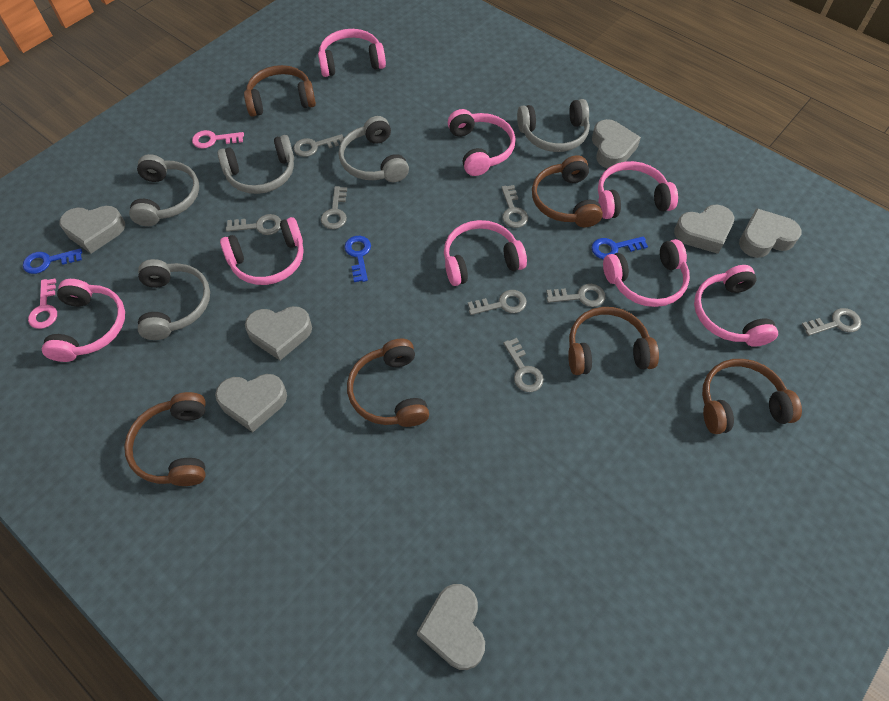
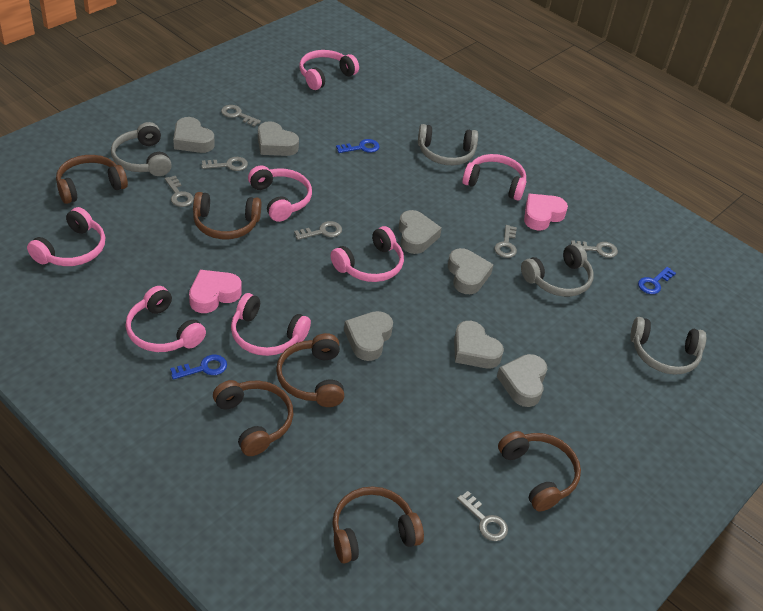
grey headphones: 5 -> 4
grey key: 8 -> 7
pink headphones: 8 -> 7
pink heart: 0 -> 2
pink key: 2 -> 0

